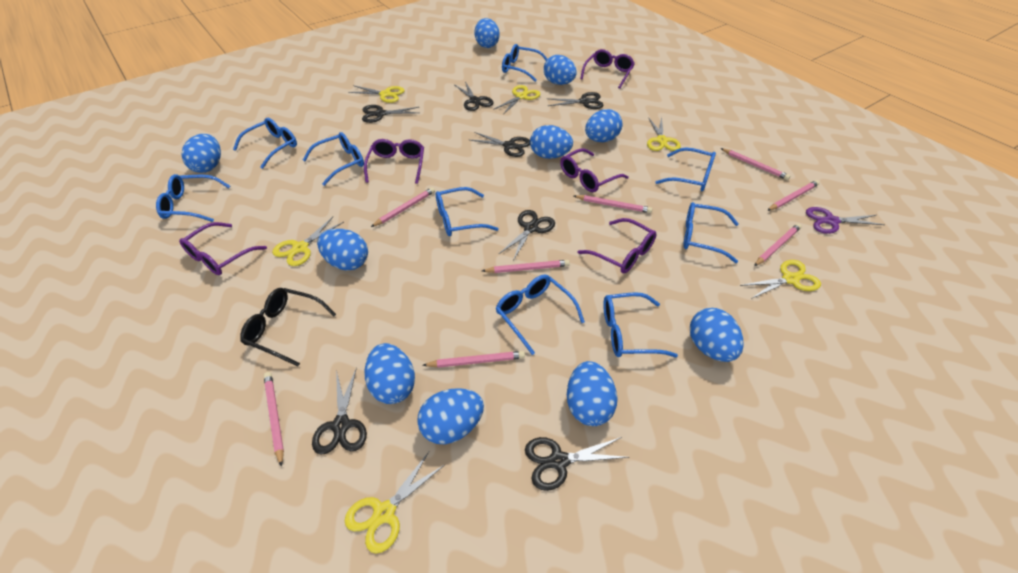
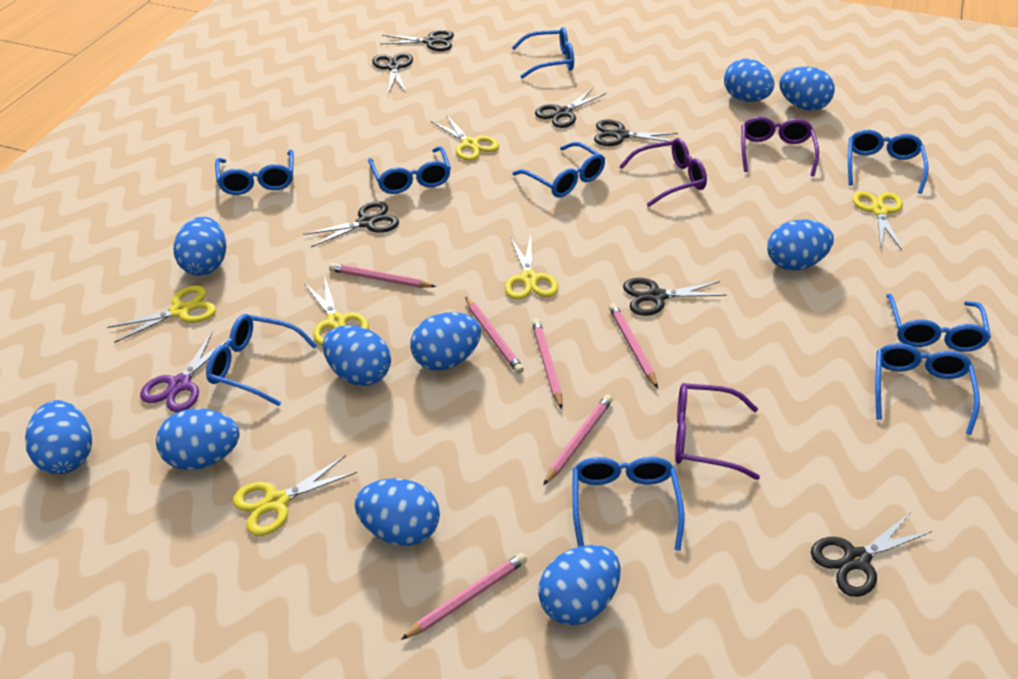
black glasses: 1 -> 0
pink pencil: 8 -> 6
purple glasses: 5 -> 3

